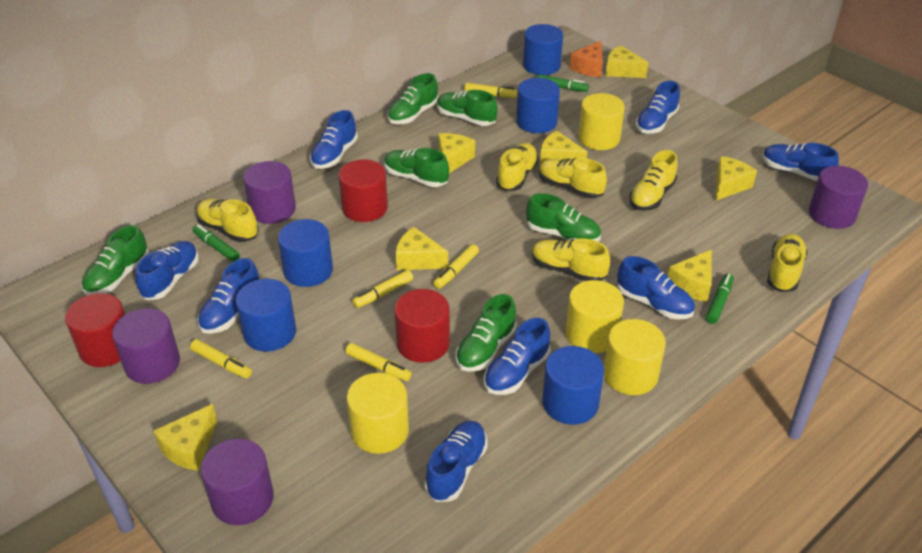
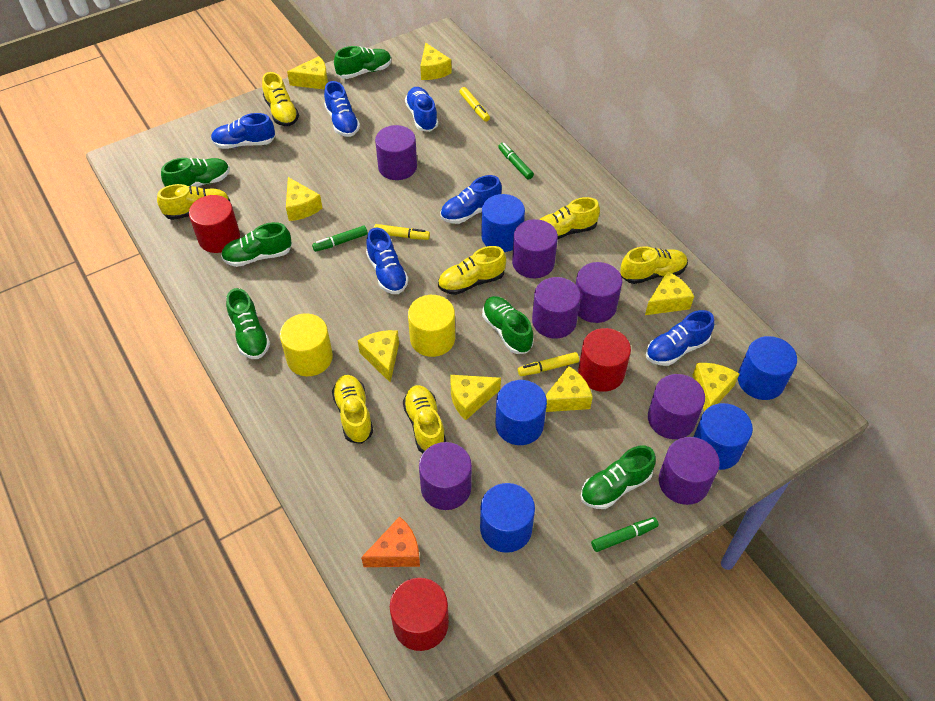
blue shoe: 8 -> 6
purple cylinder: 4 -> 7
yellow cheese: 7 -> 8
yellow cylinder: 4 -> 2
yellow marker: 5 -> 3
yellow shoe: 6 -> 7

